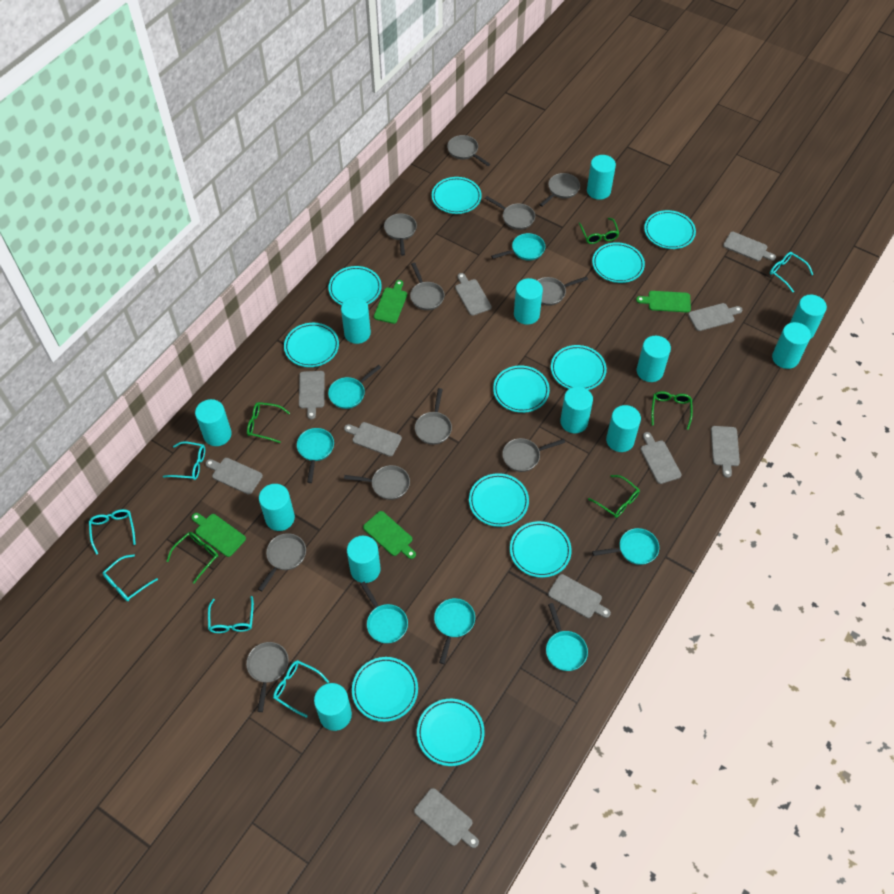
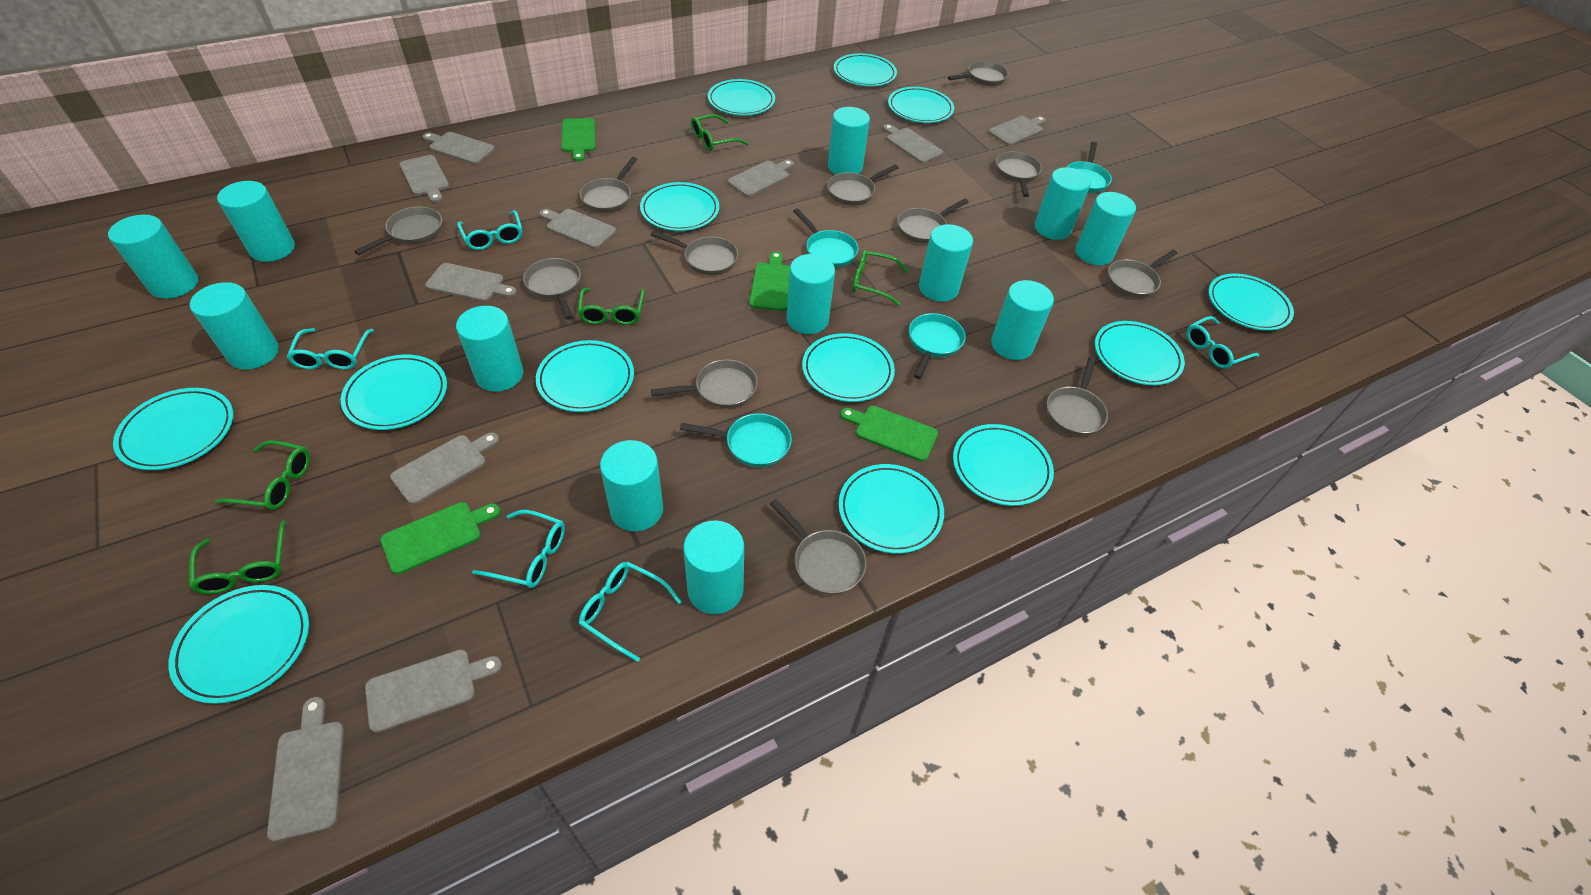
grey pan: 11 -> 12
turquoise glasses: 6 -> 5
turquoise pan: 7 -> 4
turquoise plate: 11 -> 13

